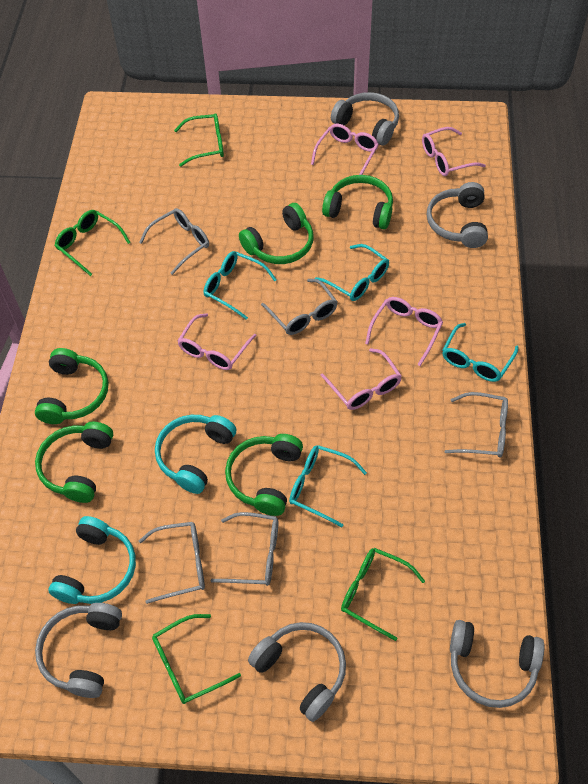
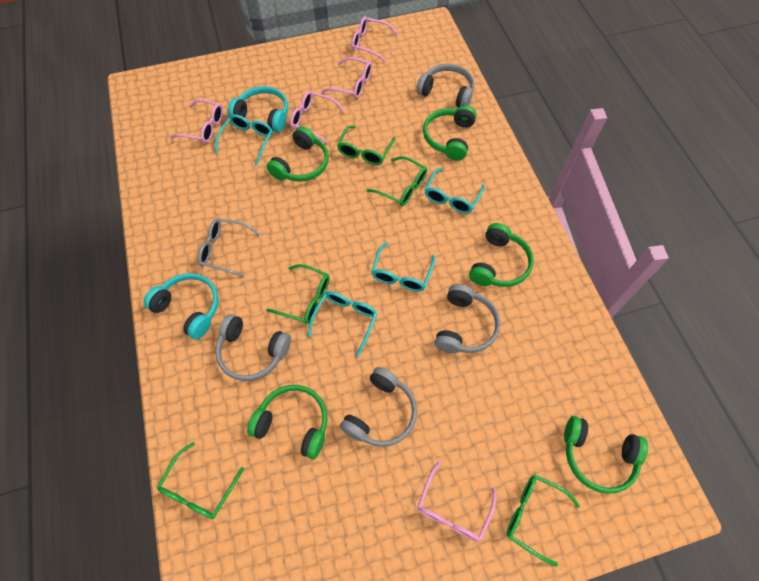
green glasses: 4 -> 5
grey glasses: 5 -> 1
grey headphones: 5 -> 4

